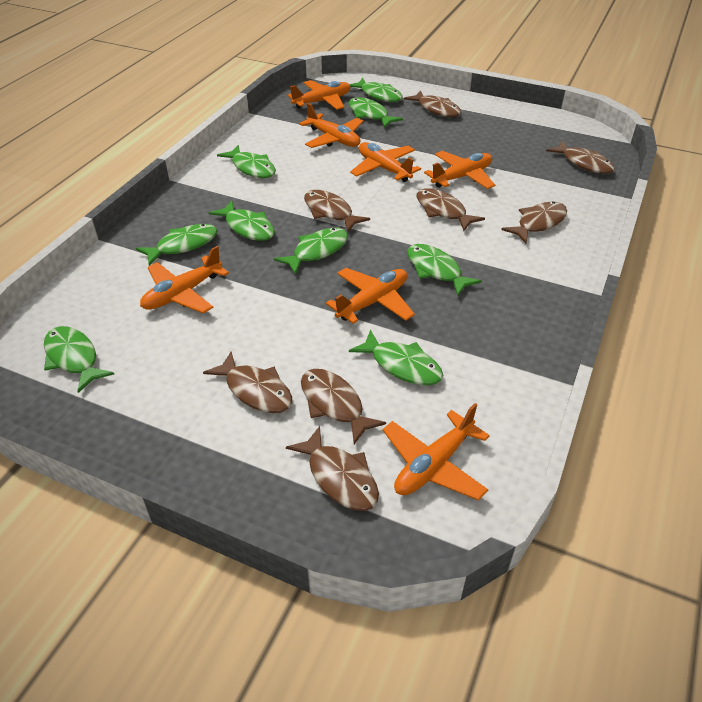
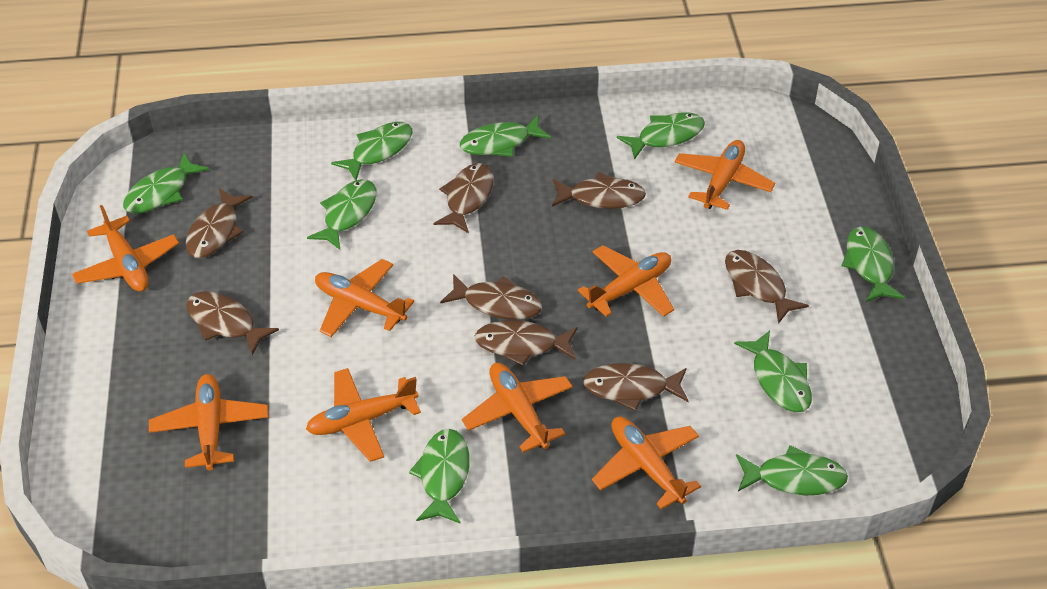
orange plane: 7 -> 8

